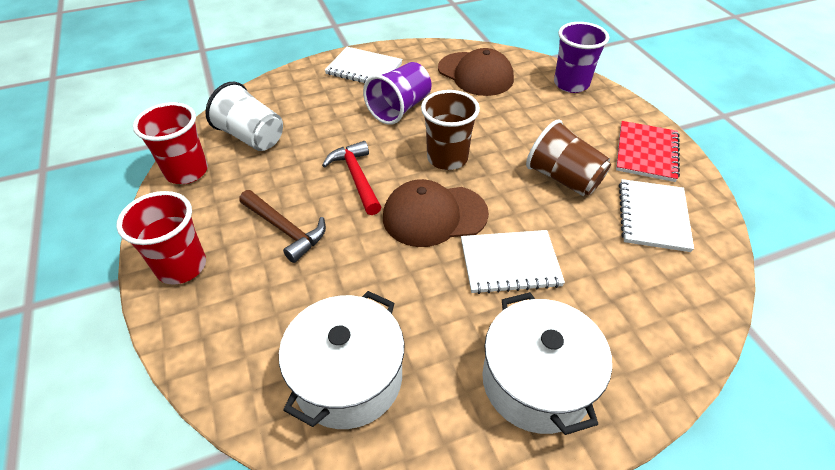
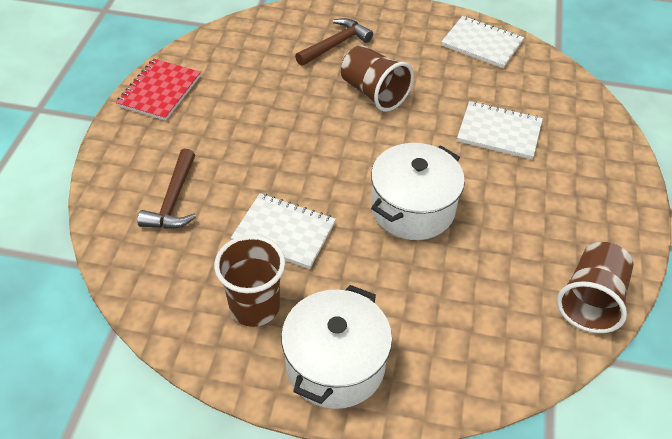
brown cap: 2 -> 0
brown cup: 2 -> 3
brown hammer: 1 -> 2
purple cup: 2 -> 0
red cup: 2 -> 0
red hammer: 1 -> 0
white cup: 1 -> 0

